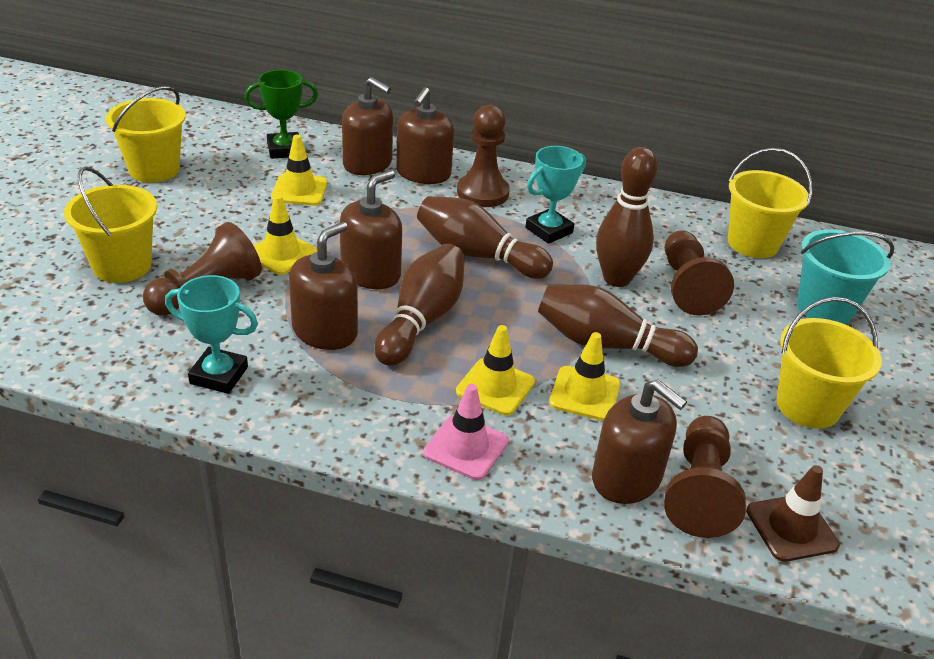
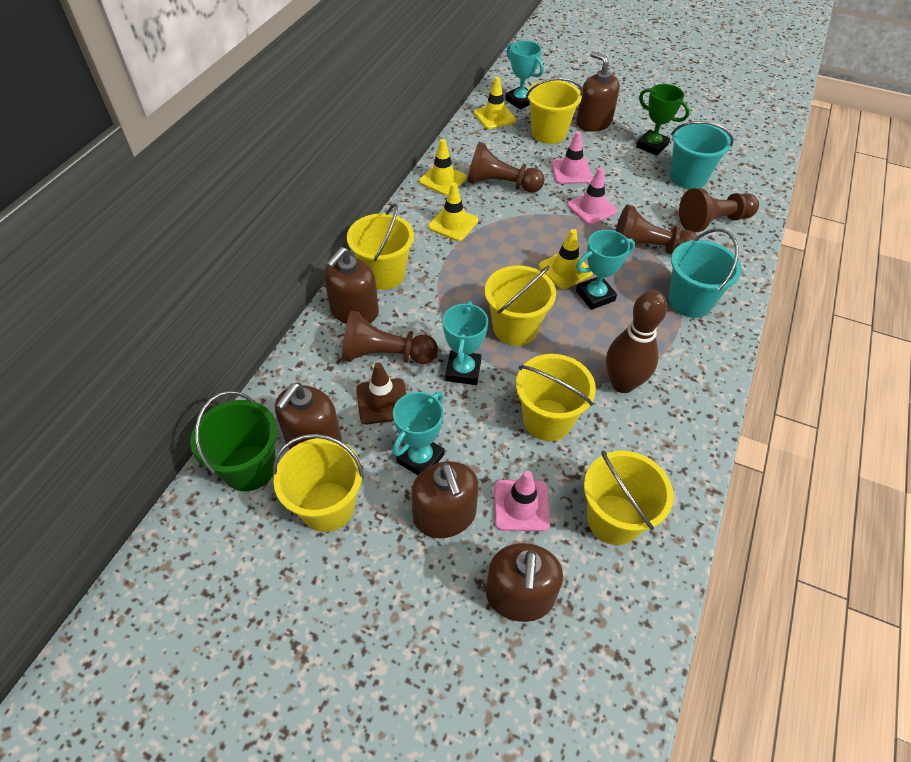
brown bowling pin: 4 -> 1
green bucket: 0 -> 1
pink traffic cone: 1 -> 3
turquoise bucket: 1 -> 2
turquoise trophy: 2 -> 4
yellow bucket: 4 -> 6

